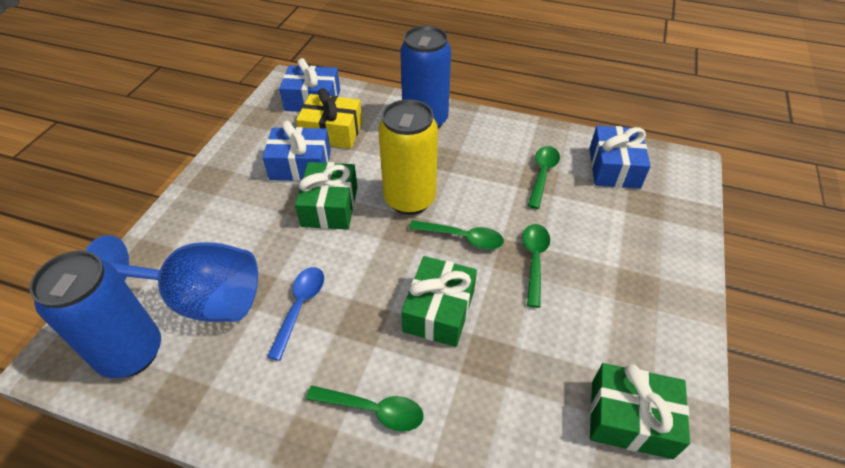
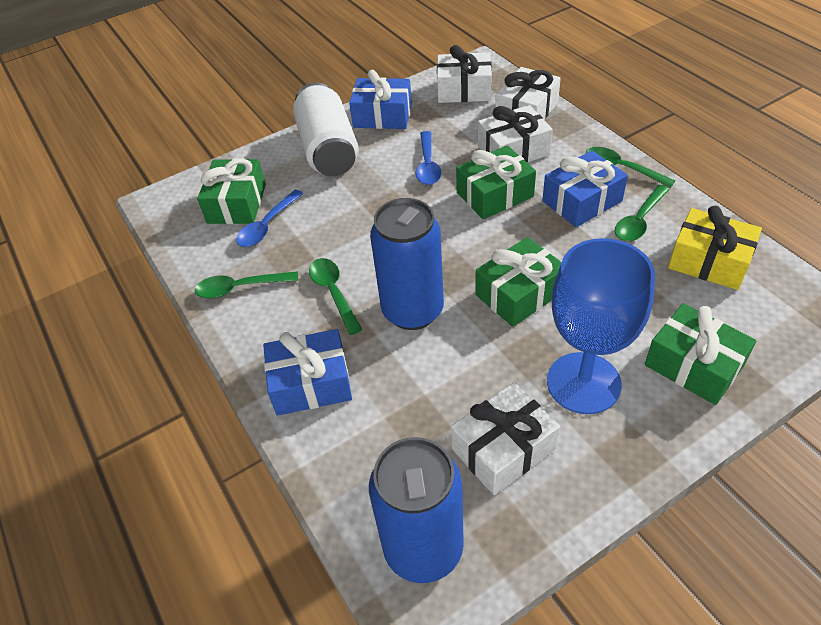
blue spoon: 1 -> 2
green gift: 3 -> 4
white can: 0 -> 1
white gift: 0 -> 4
yellow can: 1 -> 0

